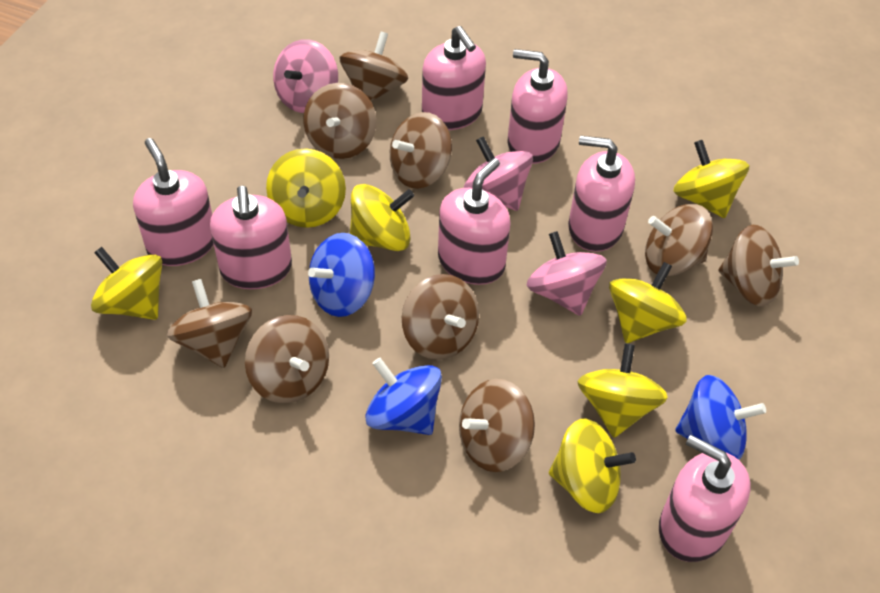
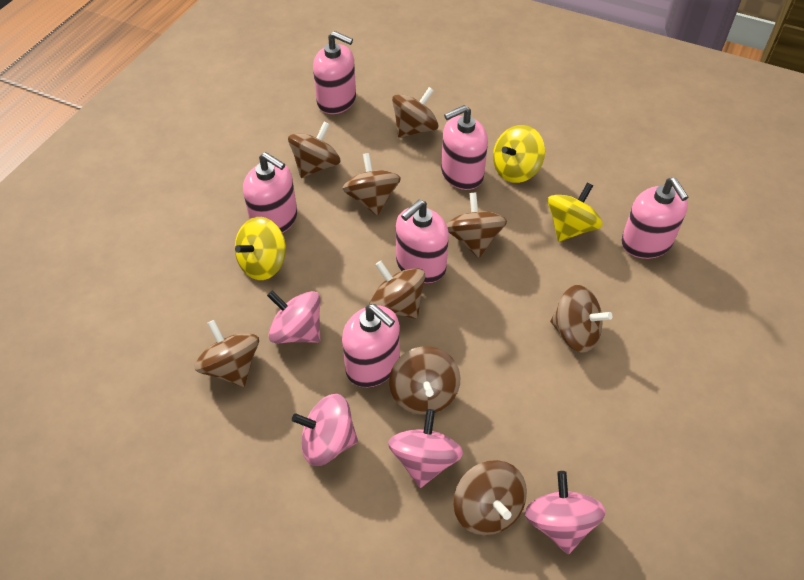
blue spinning top: 3 -> 0
pink soap dispenser: 7 -> 6
pink spinning top: 3 -> 4
yellow spinning top: 7 -> 3

